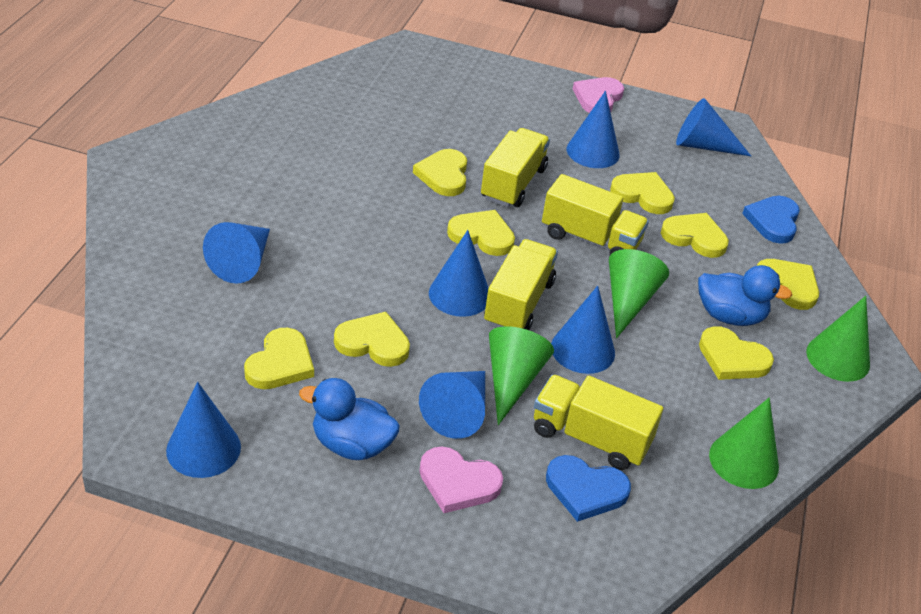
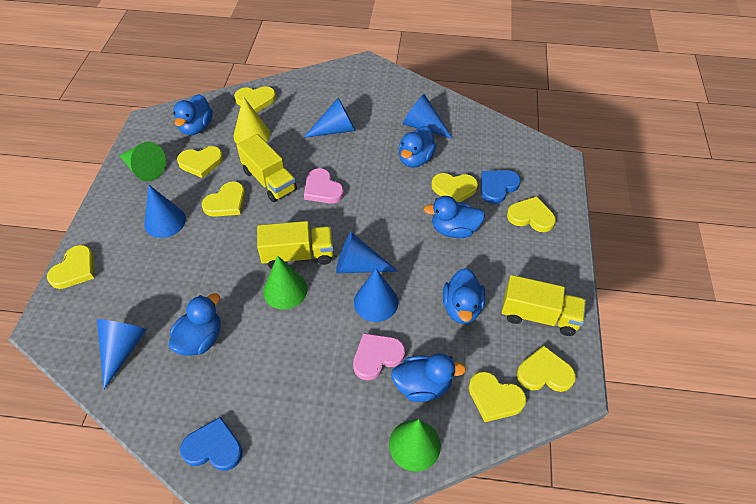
blue cone: 7 -> 6
blue duck: 2 -> 6
green cone: 4 -> 3
yellow cone: 0 -> 1
yellow truck: 4 -> 3

